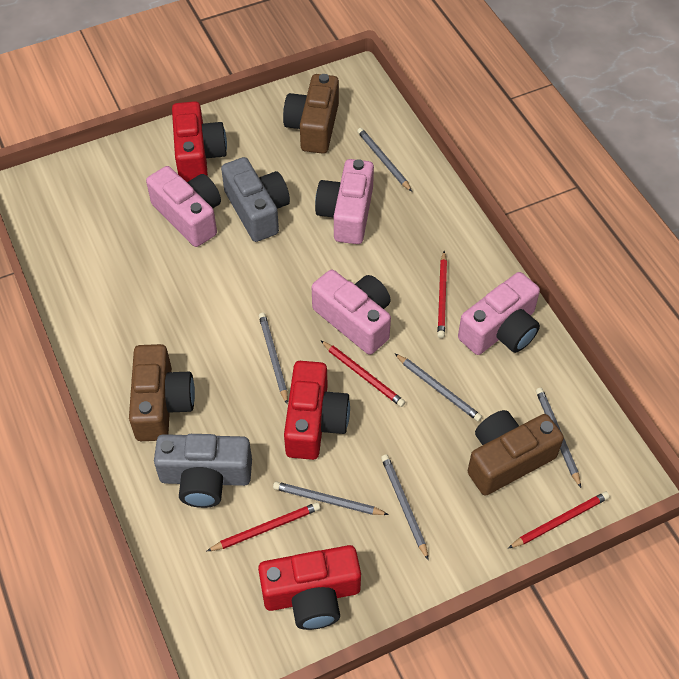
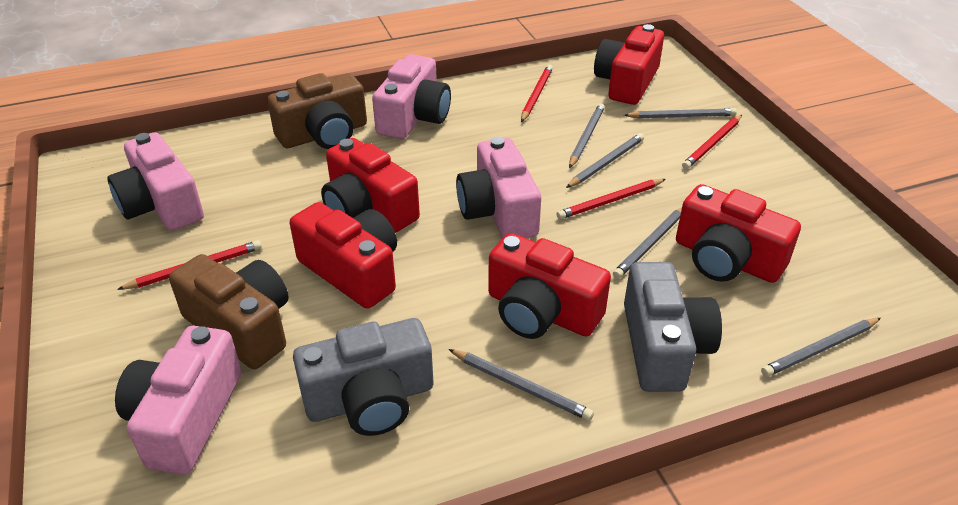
brown camera: 3 -> 2
red camera: 3 -> 5

